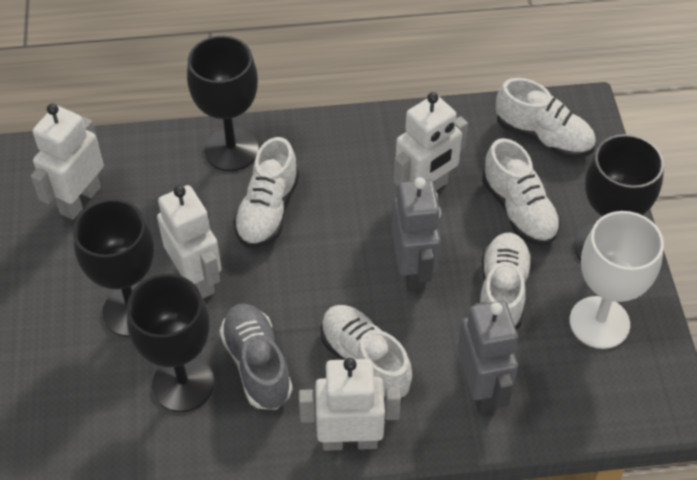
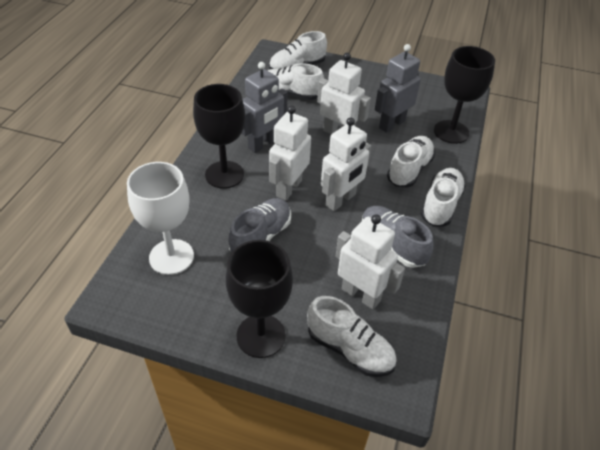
black goblet: 4 -> 3
grey shoe: 1 -> 2

